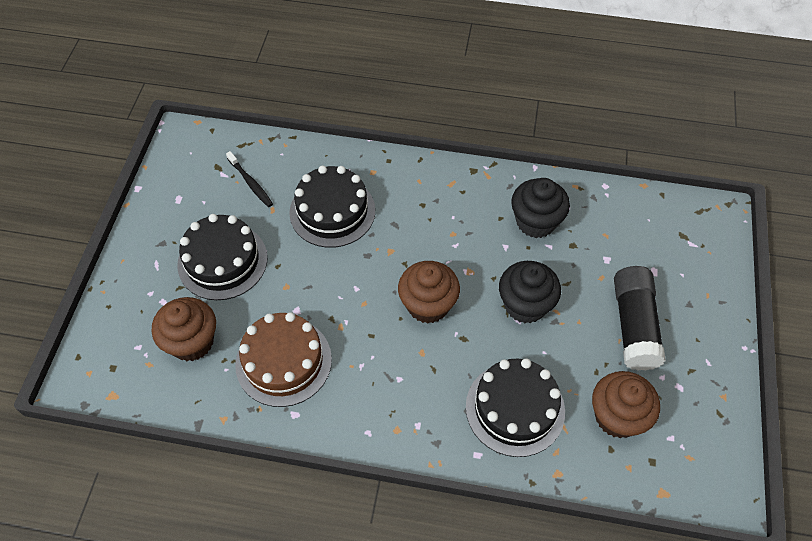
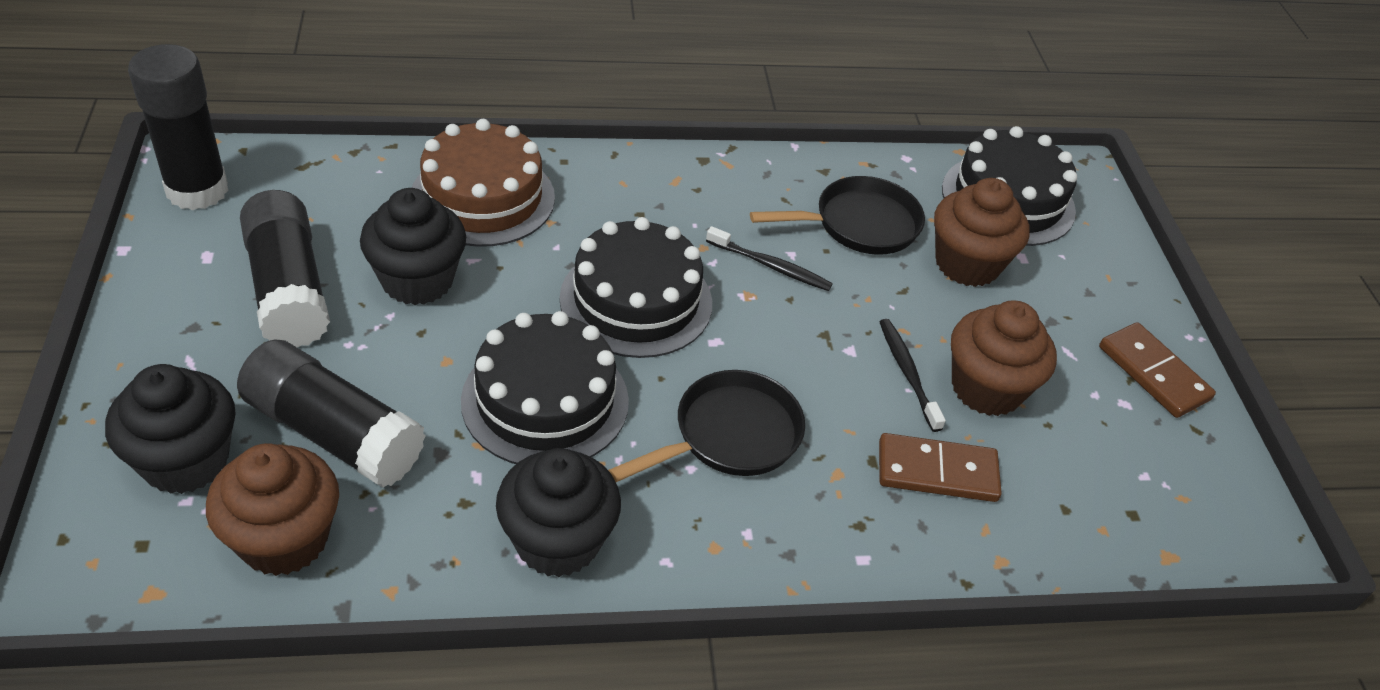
black cupcake: 2 -> 3
black glue stick: 1 -> 3
black pan: 0 -> 2
black toothbrush: 1 -> 2
brown domino: 0 -> 2

